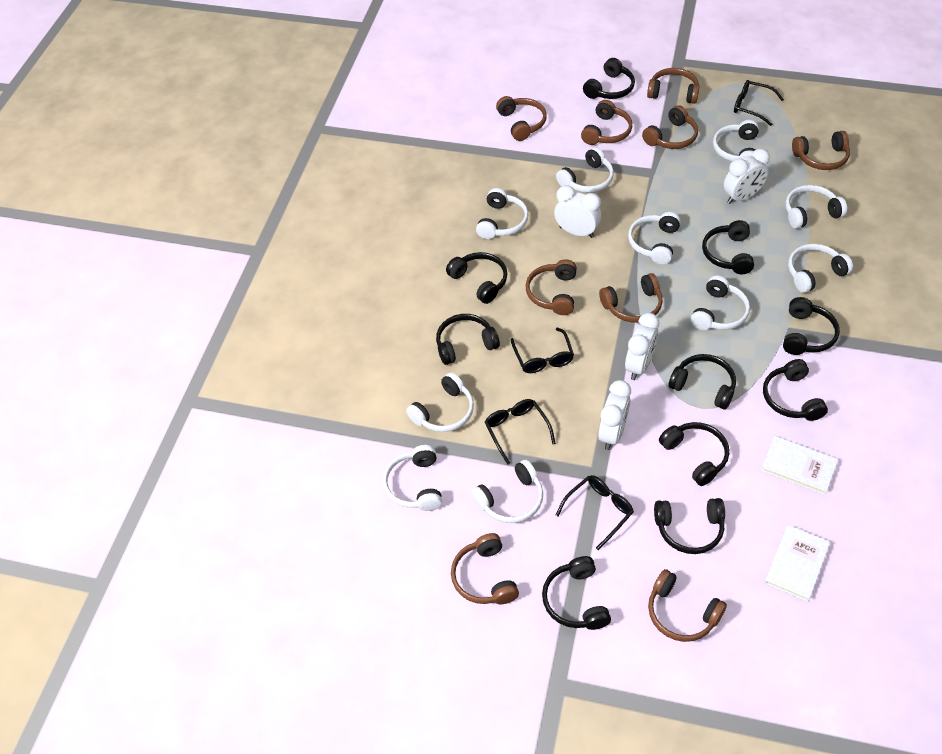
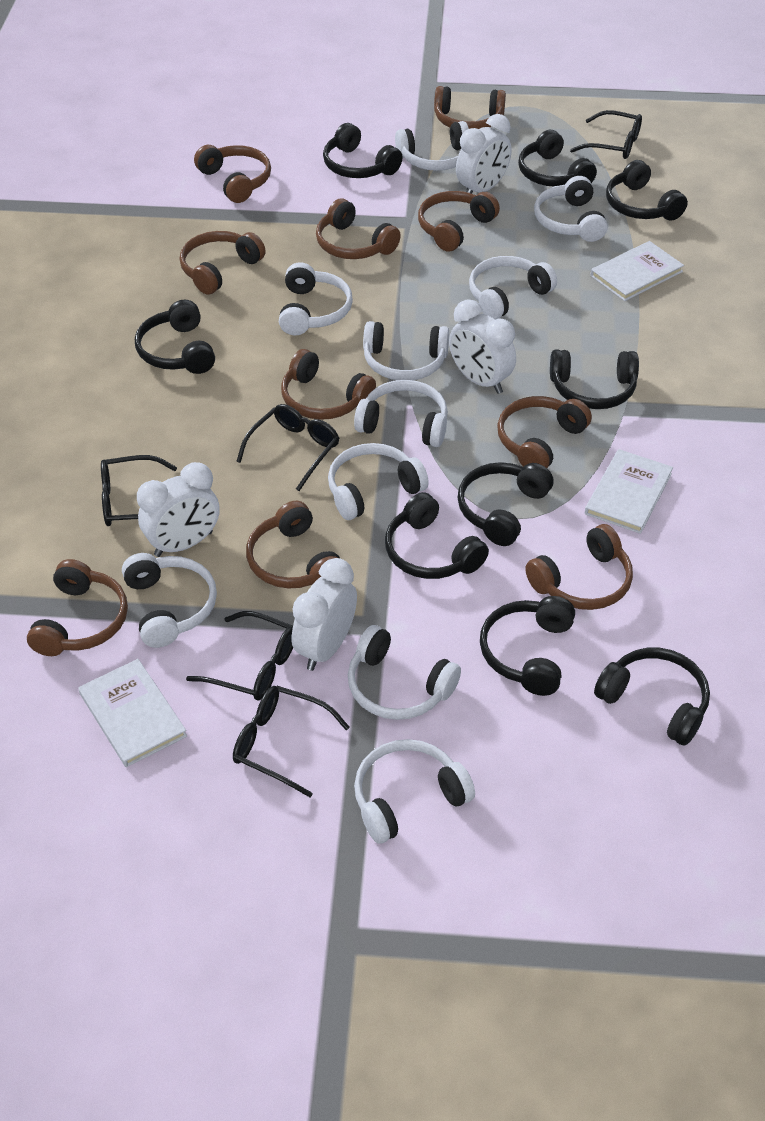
black glasses: 4 -> 5
black headphones: 10 -> 9
brown headphones: 9 -> 10
white book: 2 -> 3

